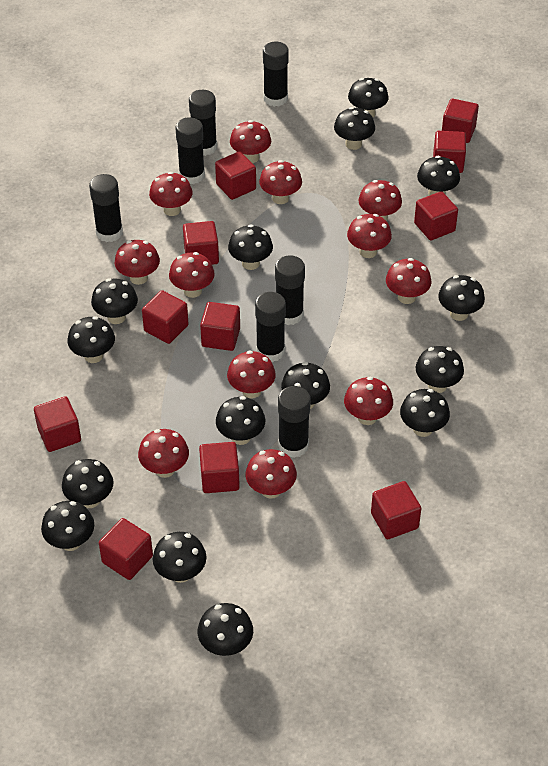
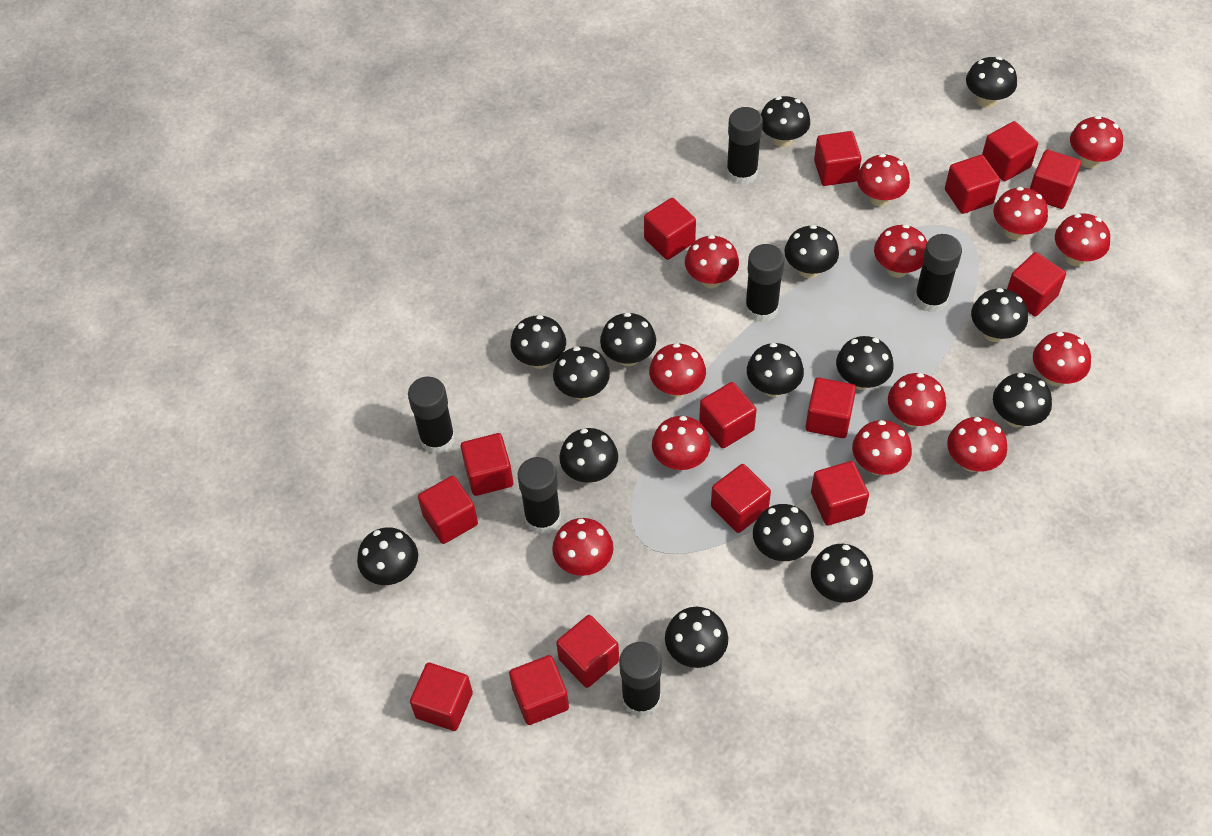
black glue stick: 7 -> 6
red cube: 11 -> 15
red mushroom: 12 -> 13

